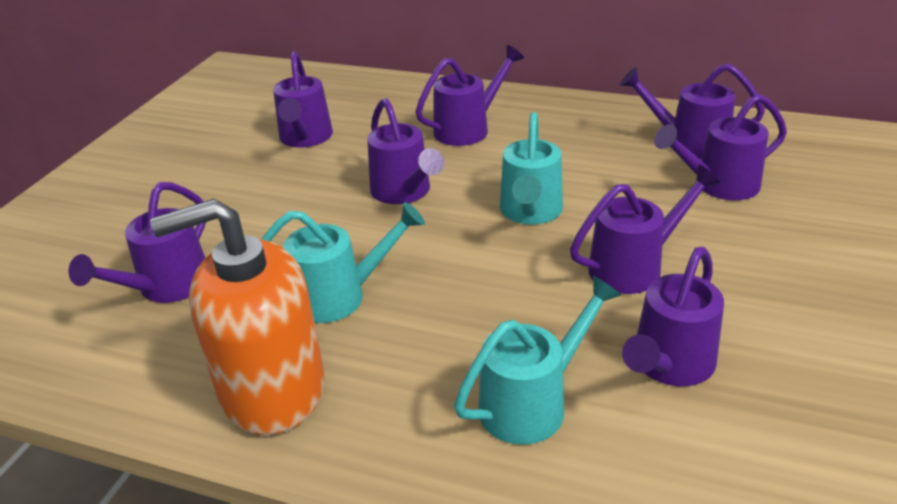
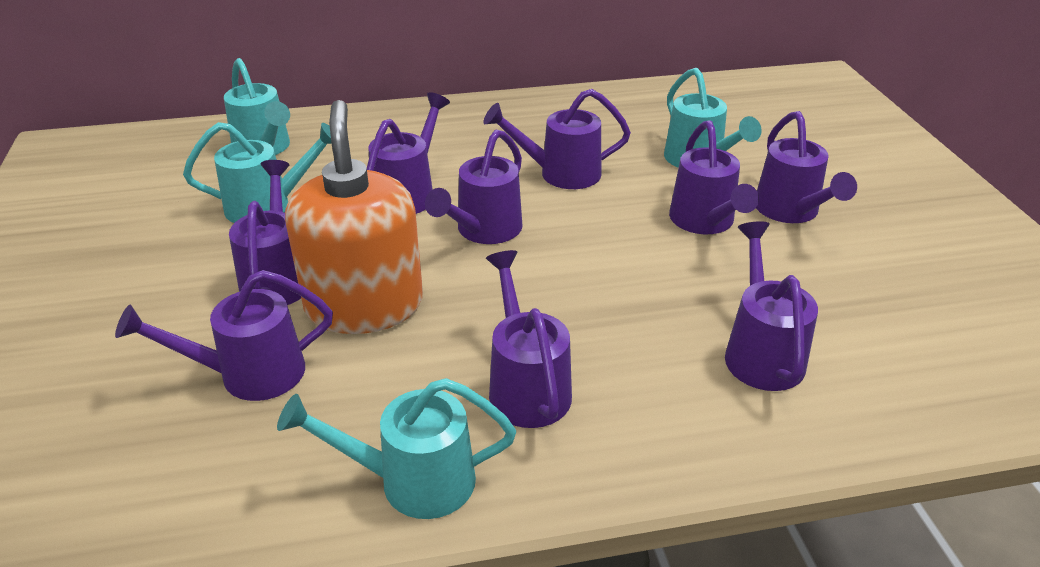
purple watering can: 8 -> 9
turquoise watering can: 3 -> 4

